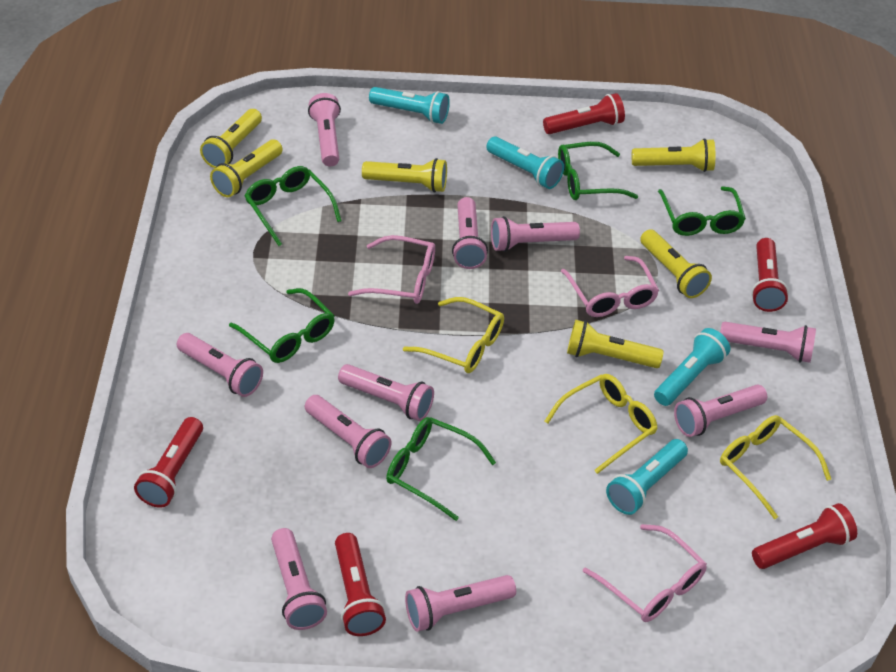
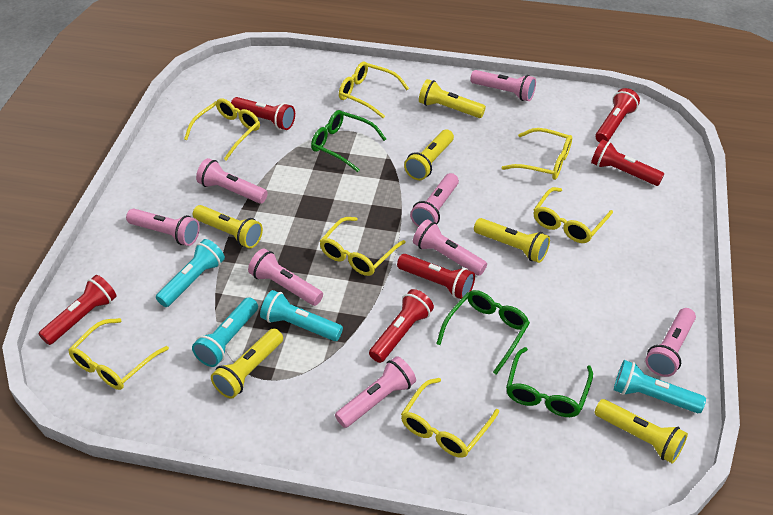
green glasses: 5 -> 3
pink flashlight: 10 -> 8
pink glasses: 3 -> 0
red flashlight: 5 -> 6
yellow glasses: 3 -> 7

